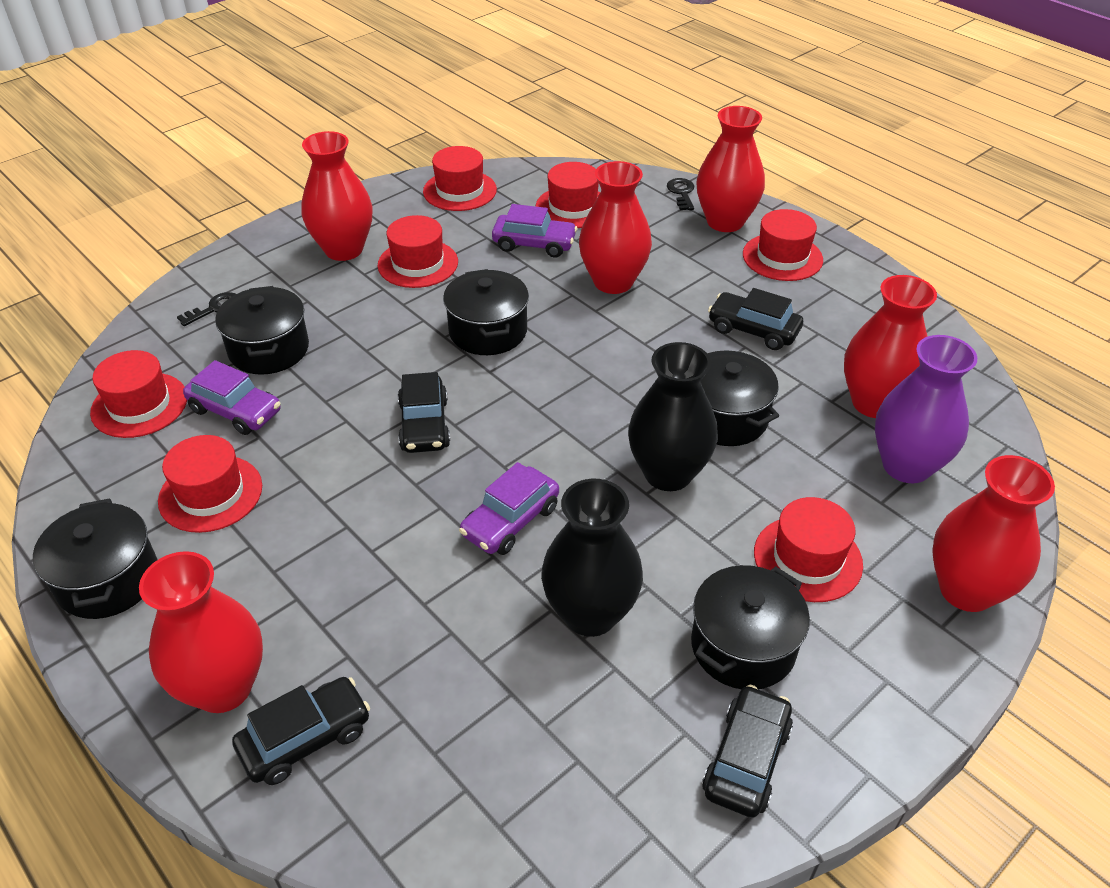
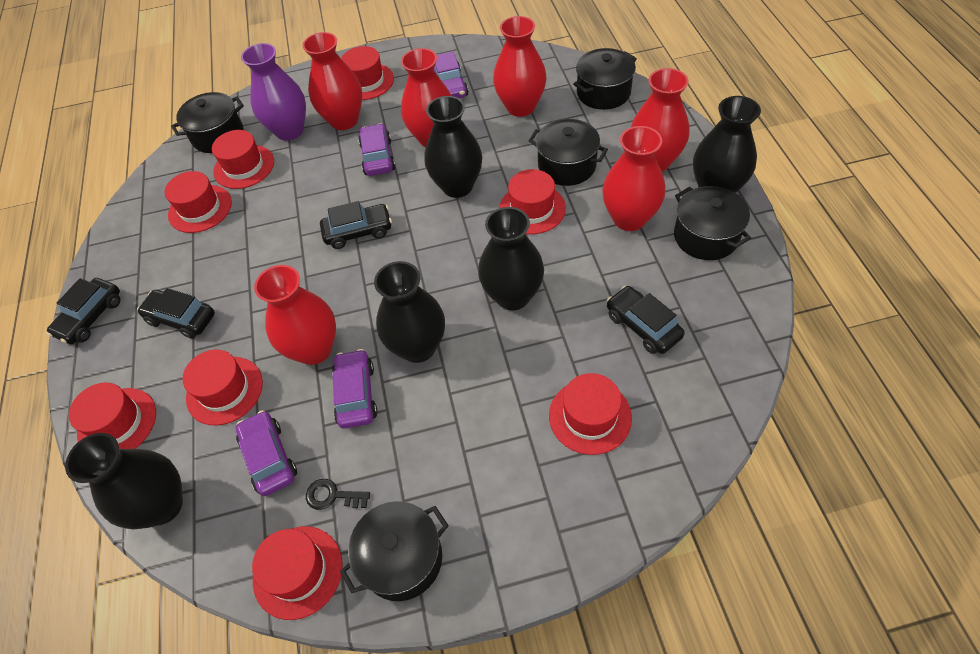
black key: 2 -> 1
black vase: 2 -> 5
purple car: 3 -> 4
red hat: 7 -> 8

